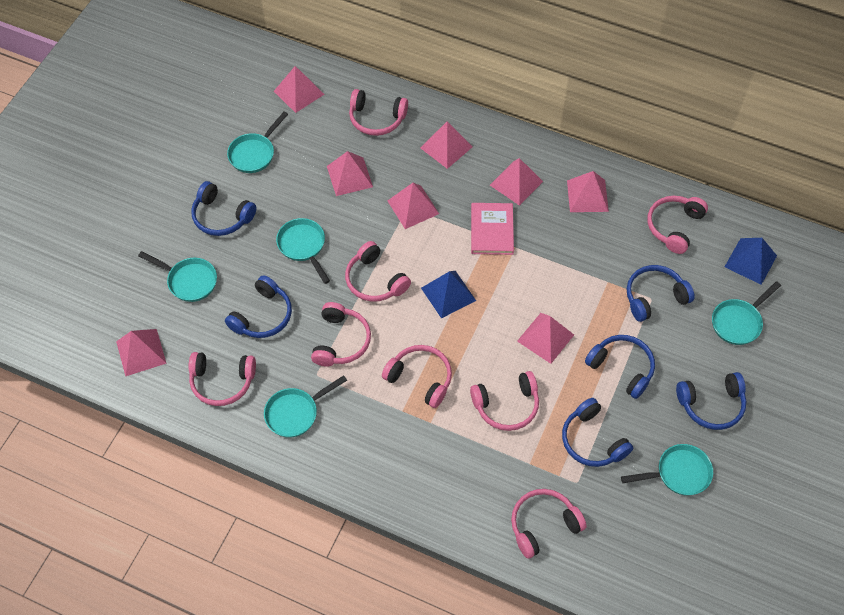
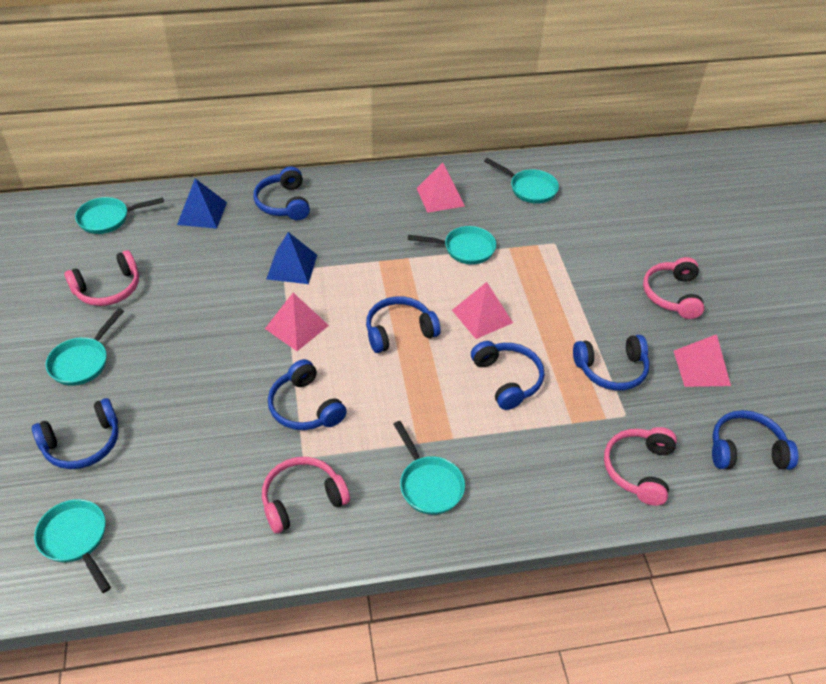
blue headphones: 6 -> 7
pink book: 1 -> 0
pink headphones: 8 -> 4
pink pyramid: 8 -> 4

